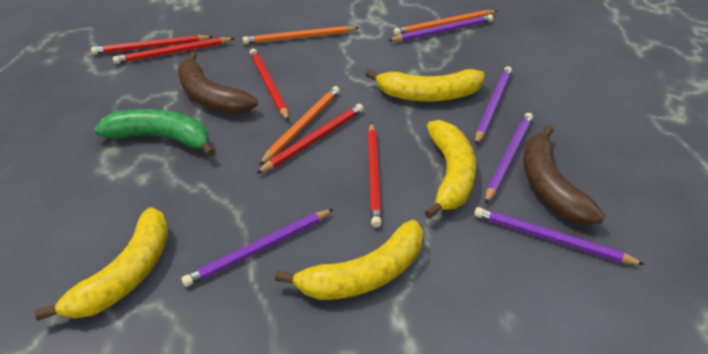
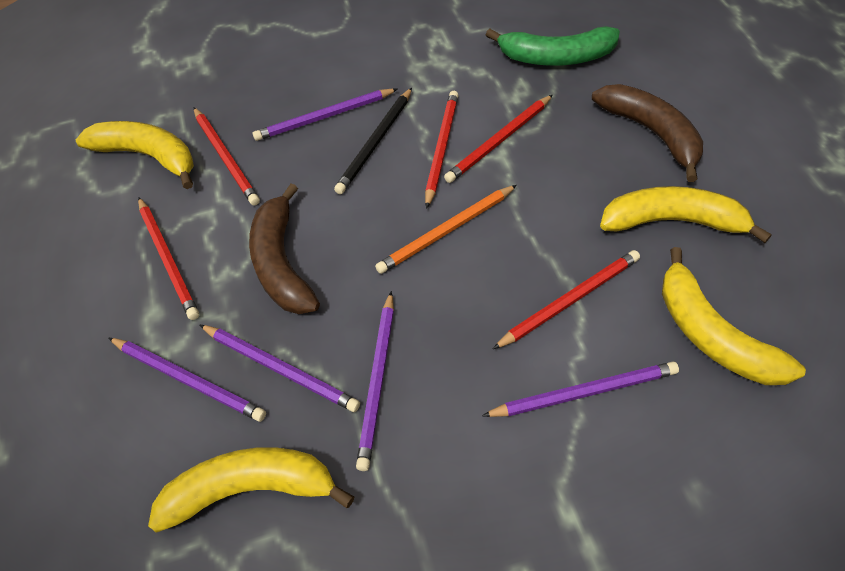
black pencil: 0 -> 1
orange pencil: 3 -> 1

